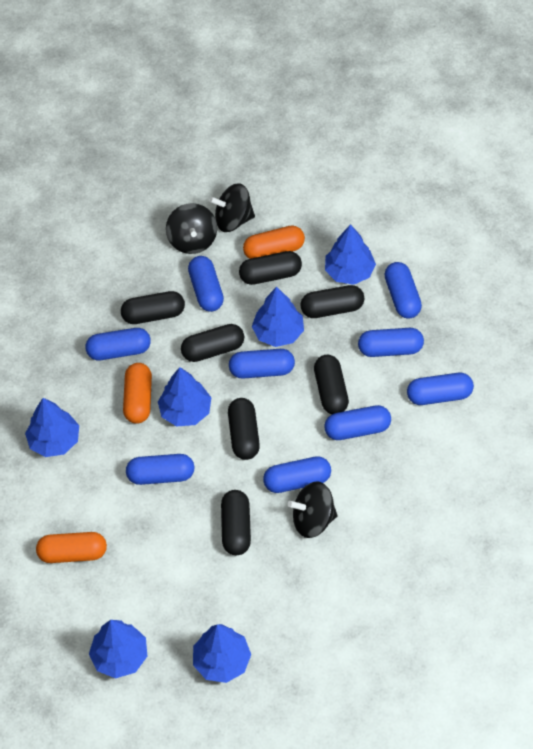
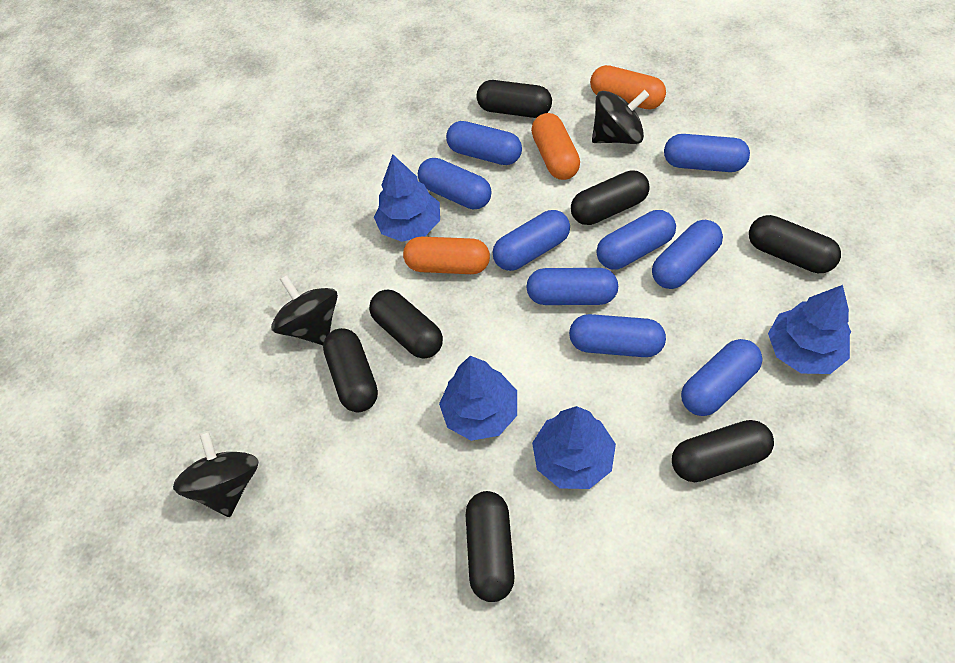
blue tree: 6 -> 4

